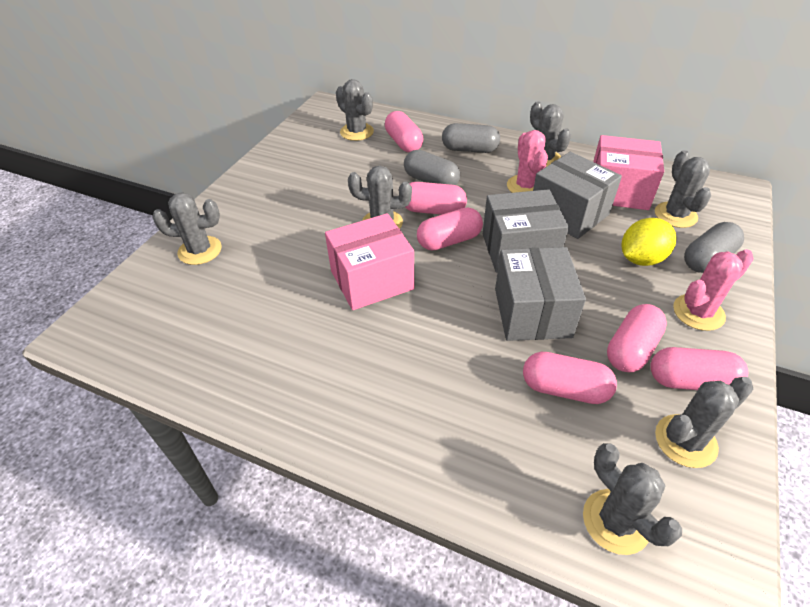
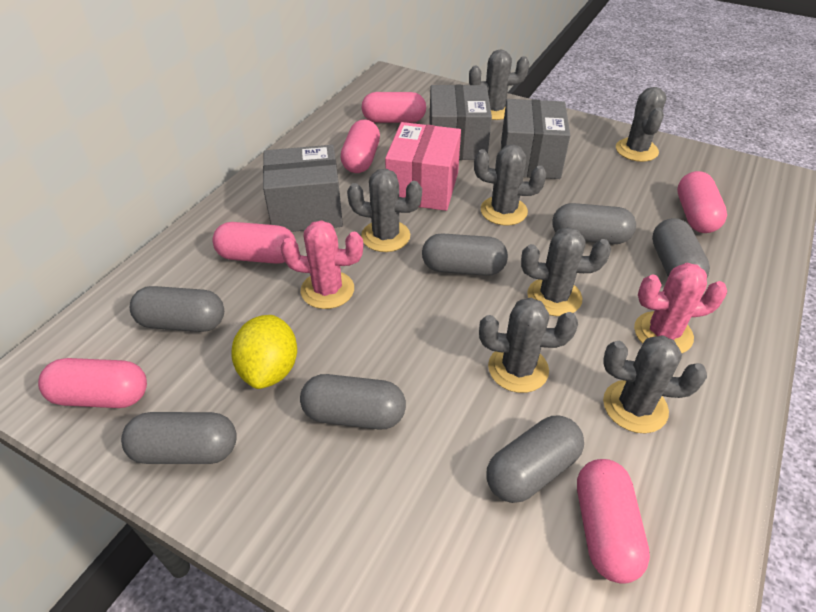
grey capsule: 3 -> 7
pink box: 2 -> 1

